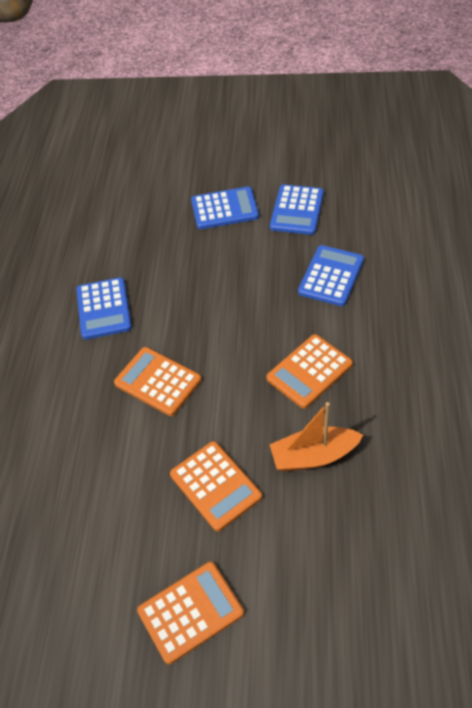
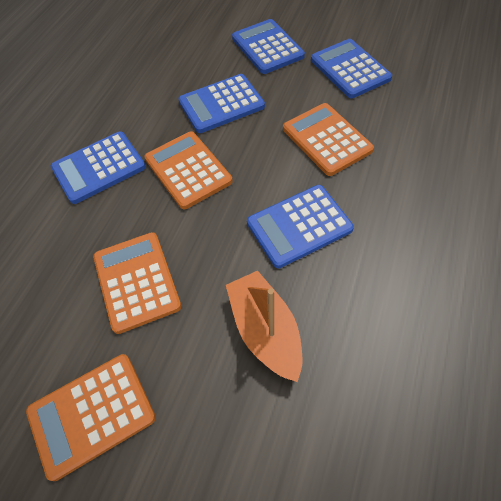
blue calculator: 4 -> 5

